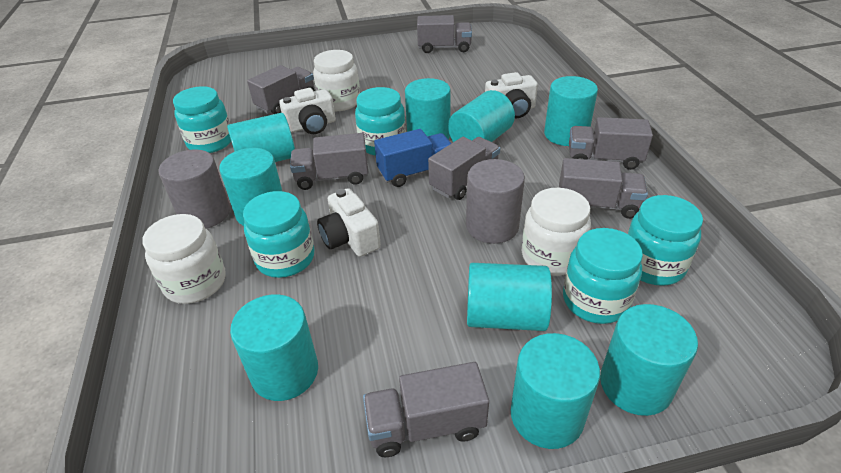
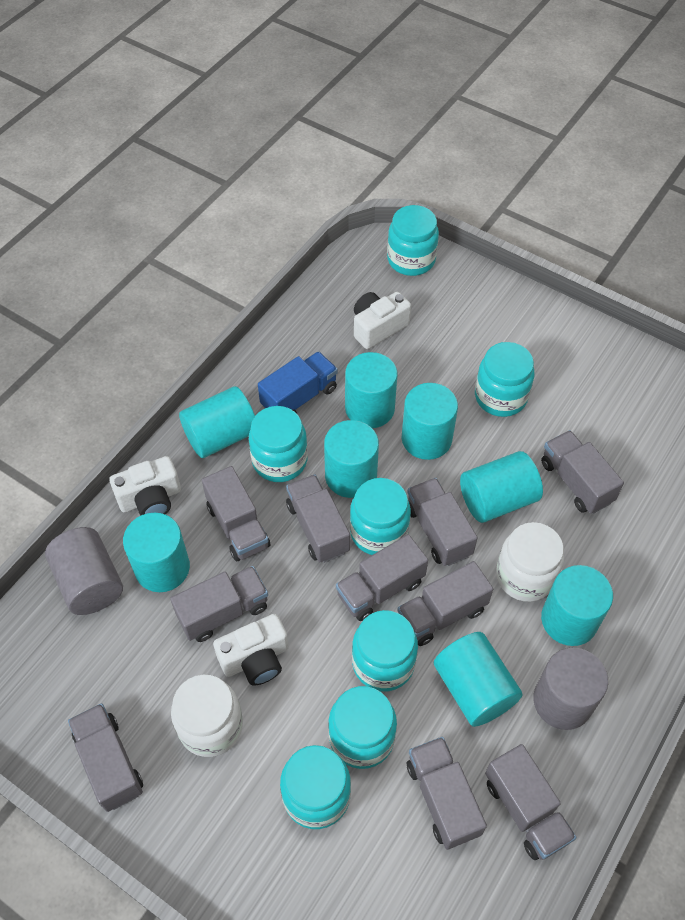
grey truck: 7 -> 10
turquoise cylinder: 9 -> 8
turquoise jar: 5 -> 7
white jar: 3 -> 2

